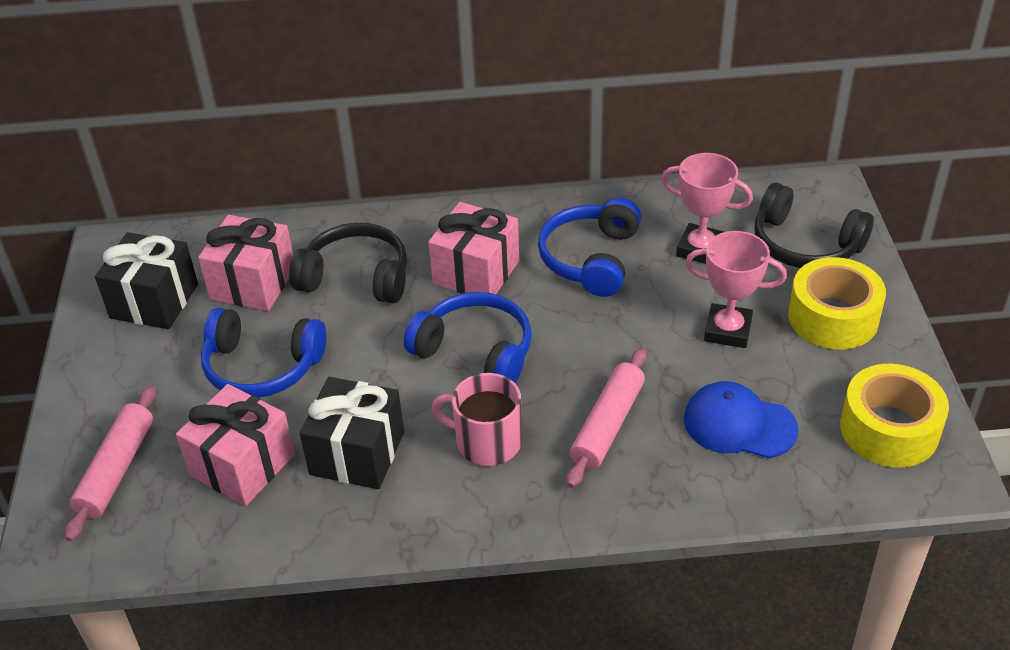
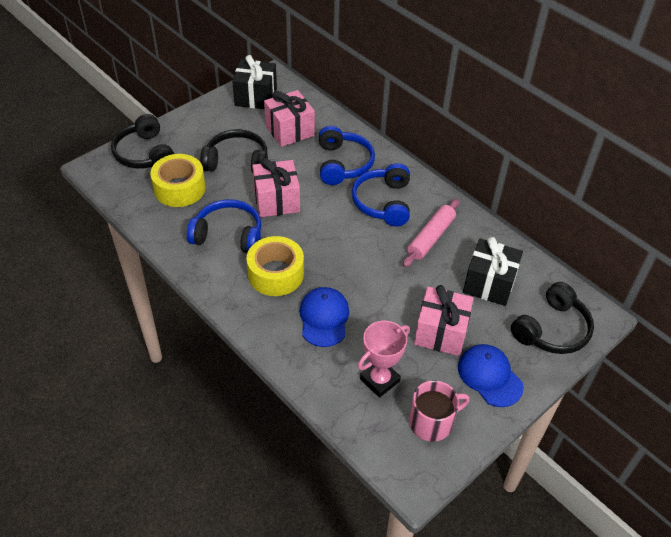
black headphones: 2 -> 3
blue cap: 1 -> 2
pink rolling pin: 2 -> 1
pink trophy: 2 -> 1

